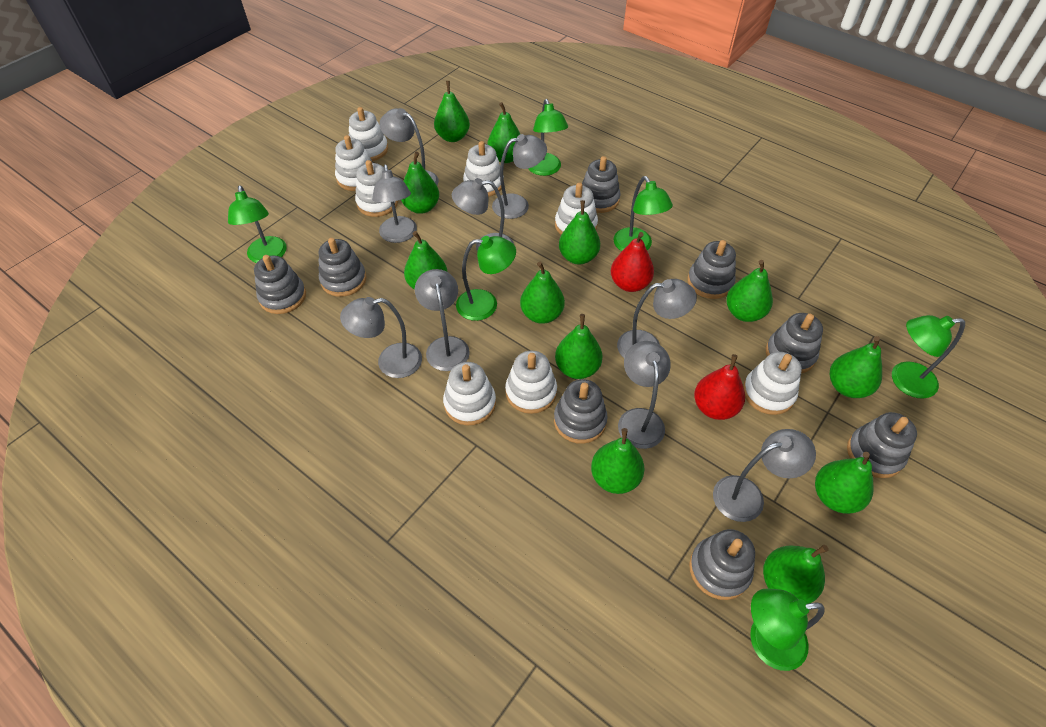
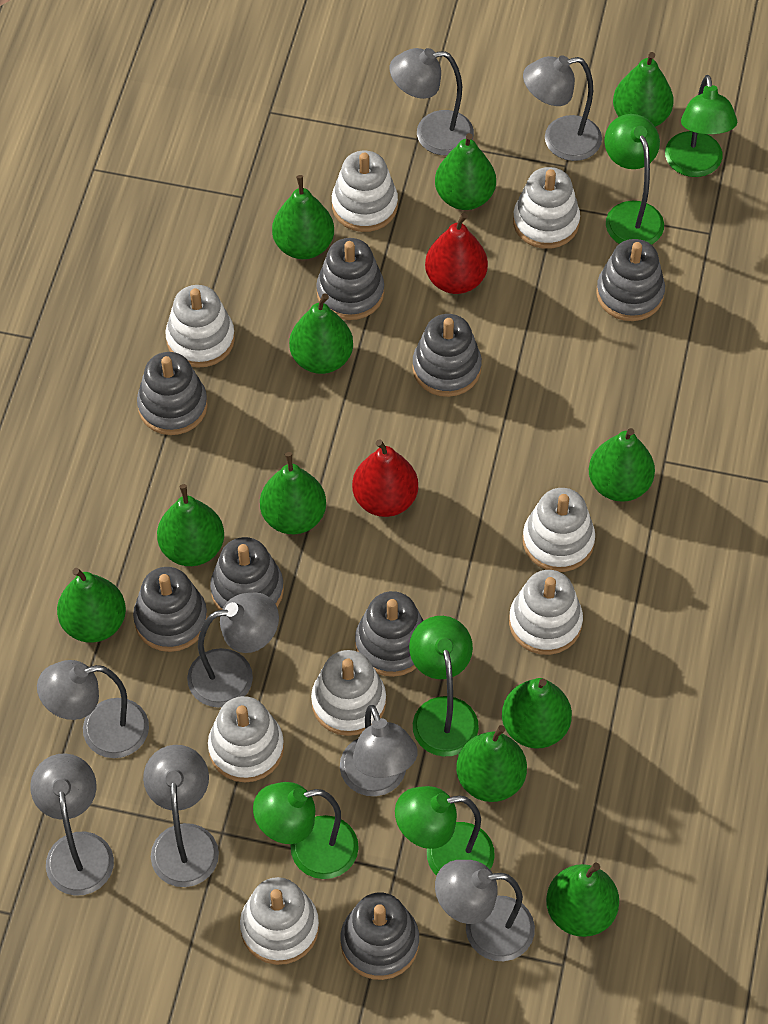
green lamp: 6 -> 5
green pear: 12 -> 11
grey lamp: 9 -> 8

